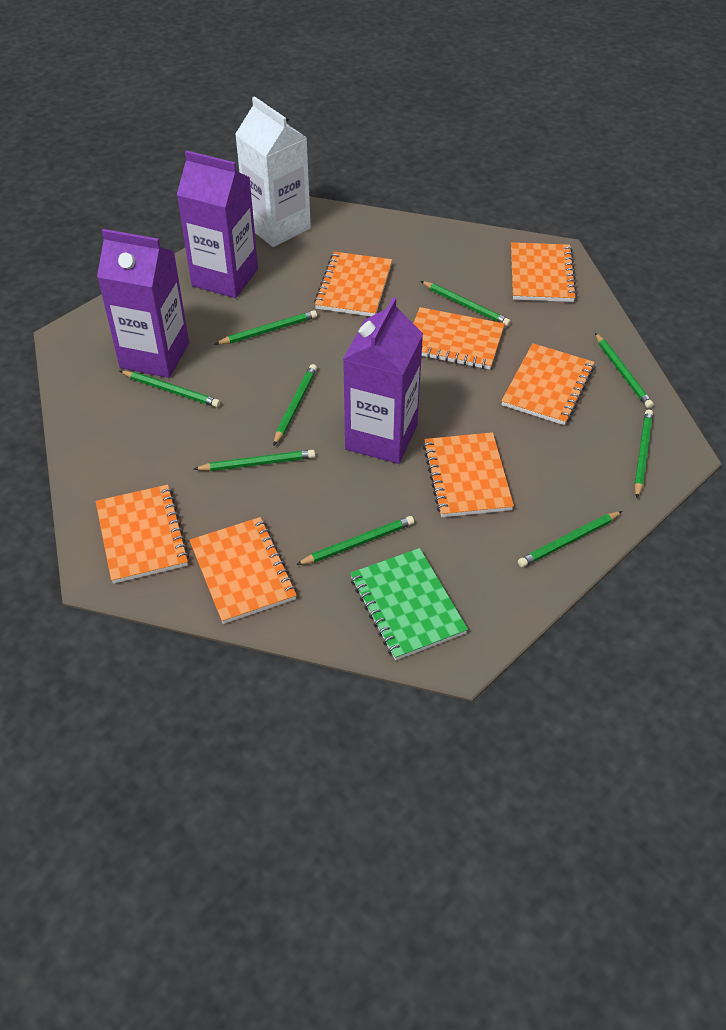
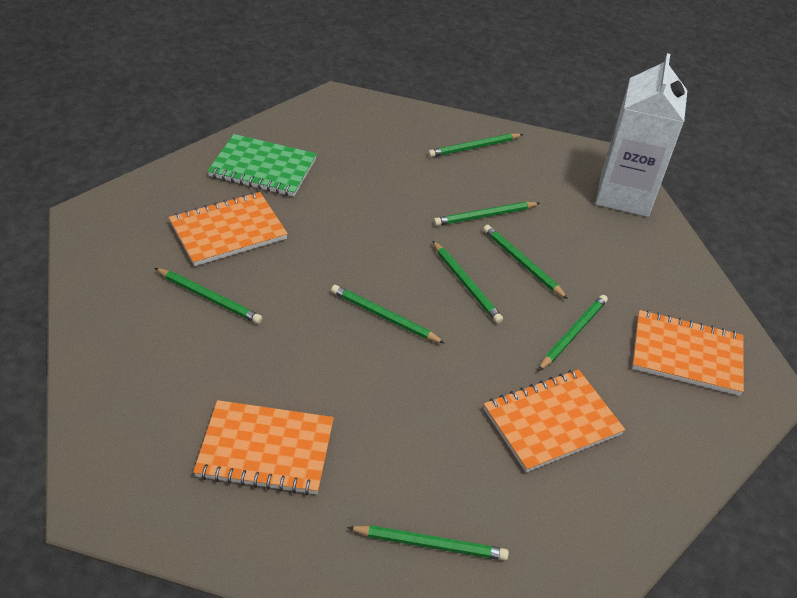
green pencil: 9 -> 8
orange notebook: 7 -> 4
purple carton: 3 -> 0

